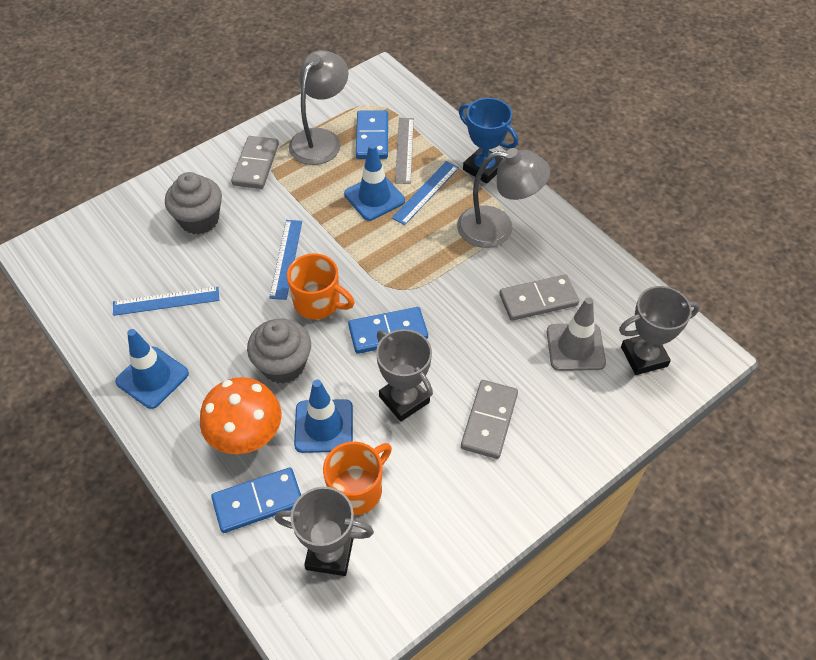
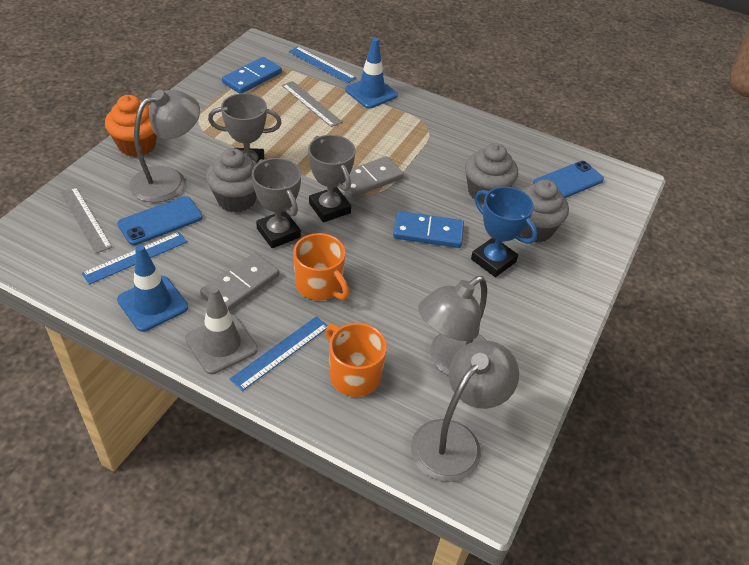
blue domino: 3 -> 2
blue phone: 0 -> 2
blue traffic cone: 3 -> 2
grey cupcake: 2 -> 3
grey domino: 3 -> 2
grey lamp: 2 -> 3
grey ruler: 1 -> 2
orange cupcake: 0 -> 1
orange mushroom: 1 -> 0

